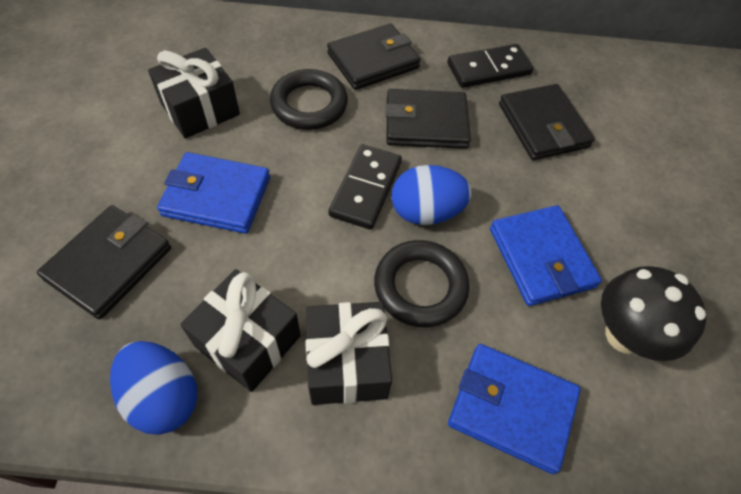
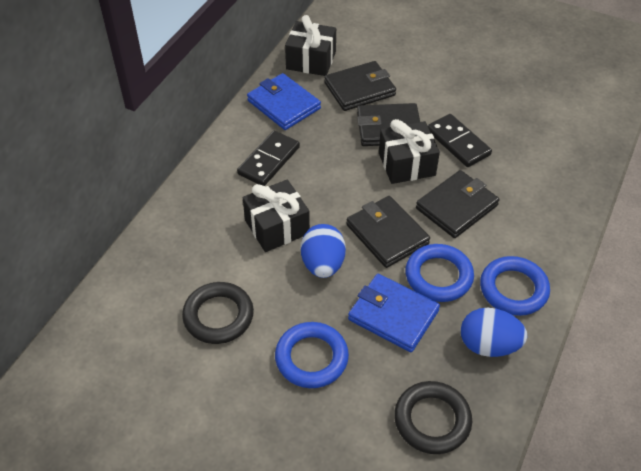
black mushroom: 1 -> 0
blue ring: 0 -> 3
blue wallet: 3 -> 2

